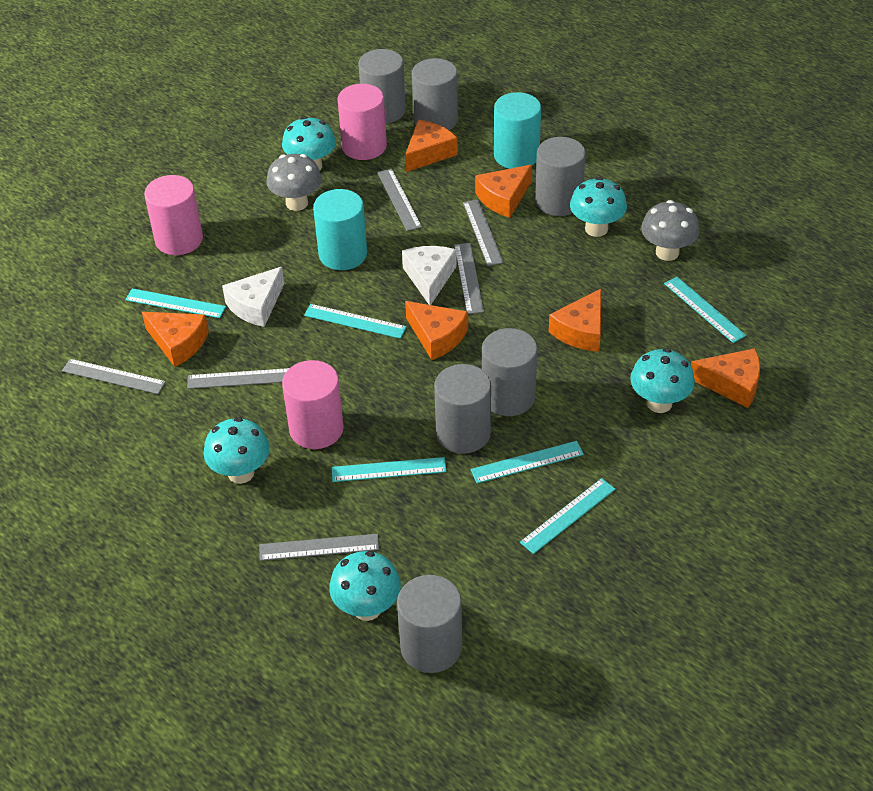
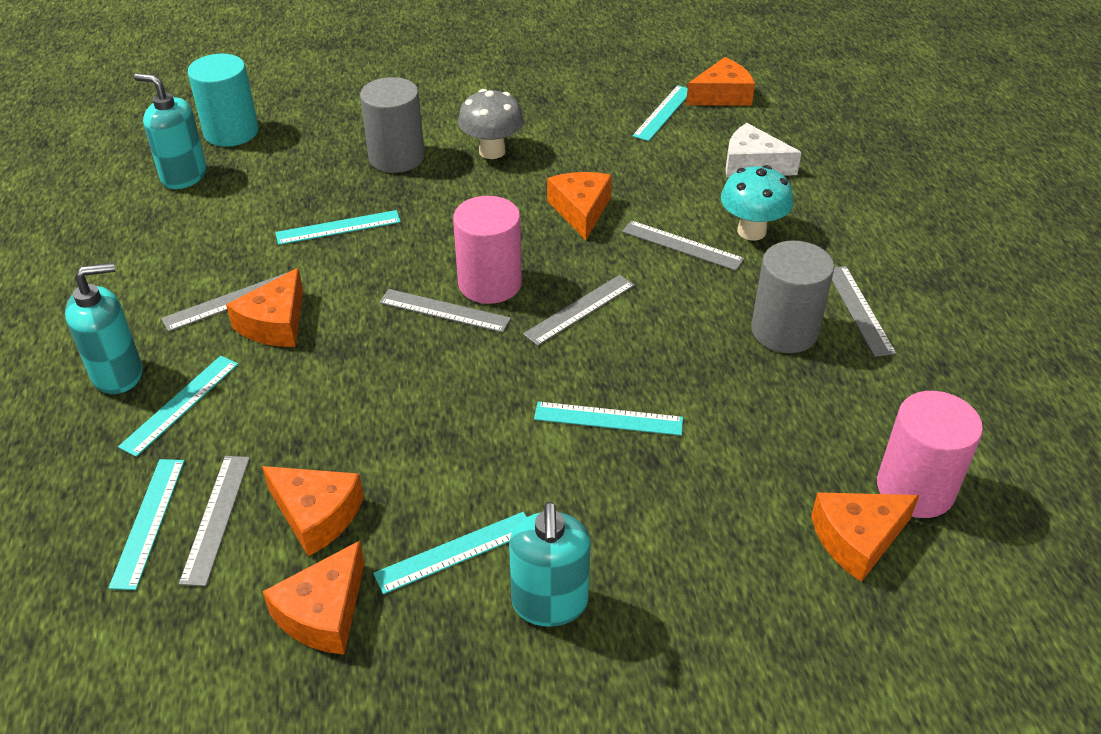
grey cylinder: 6 -> 2
grey mushroom: 2 -> 1
pink cylinder: 3 -> 2
turquoise cylinder: 2 -> 1
turquoise mushroom: 5 -> 1
turquoise soap dispenser: 0 -> 3
white cheese: 2 -> 1

